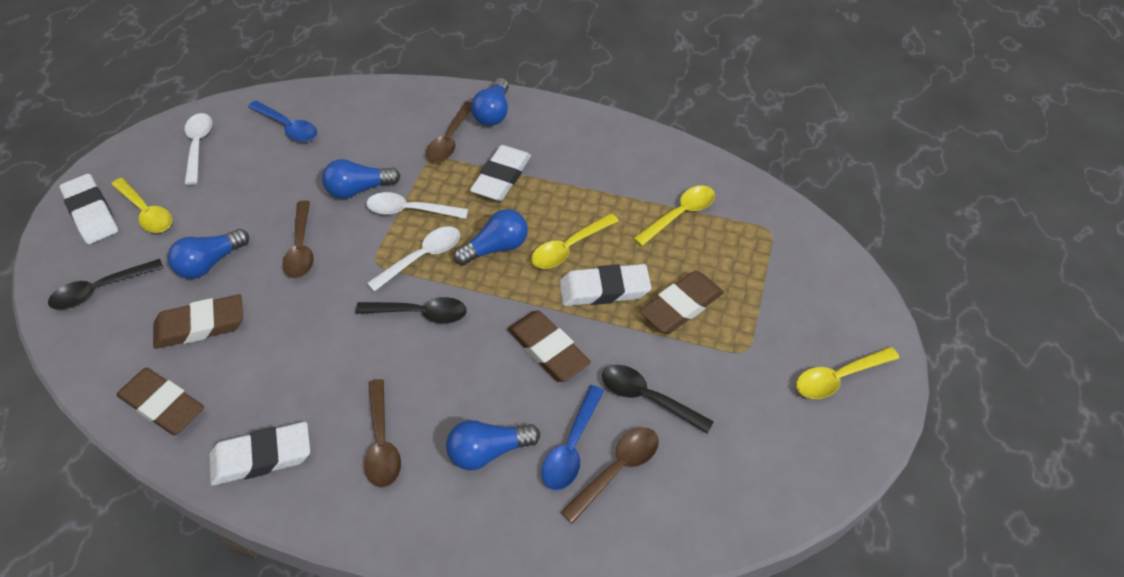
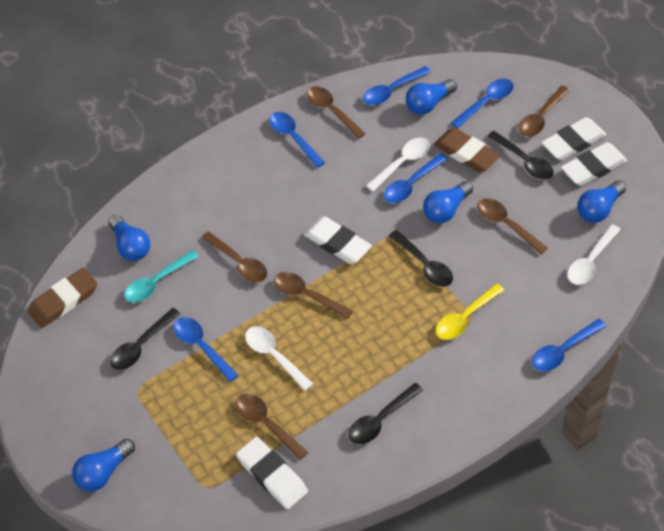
black spoon: 3 -> 4
blue spoon: 2 -> 6
brown eraser: 4 -> 2
brown spoon: 4 -> 6
turquoise spoon: 0 -> 1
yellow spoon: 4 -> 1

